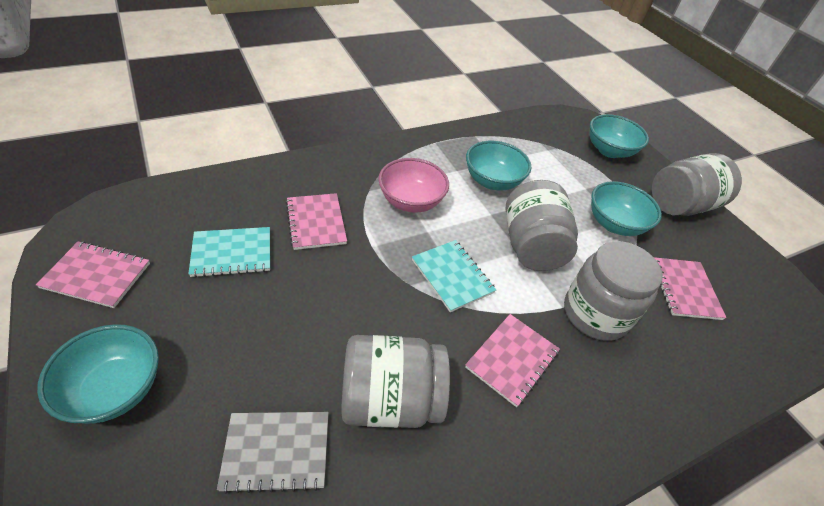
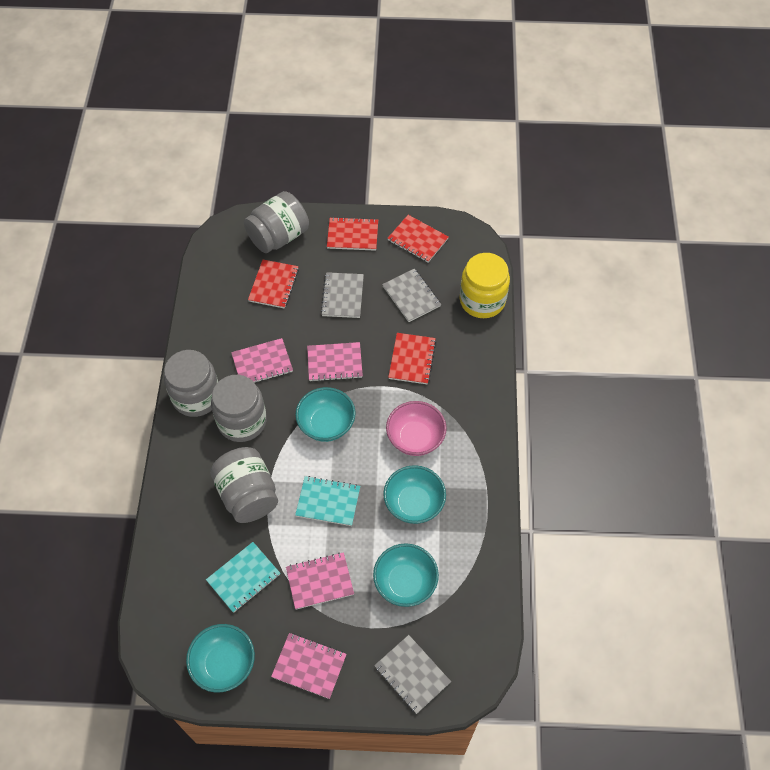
grey notebook: 1 -> 3
red notebook: 0 -> 4
yellow jar: 0 -> 1

